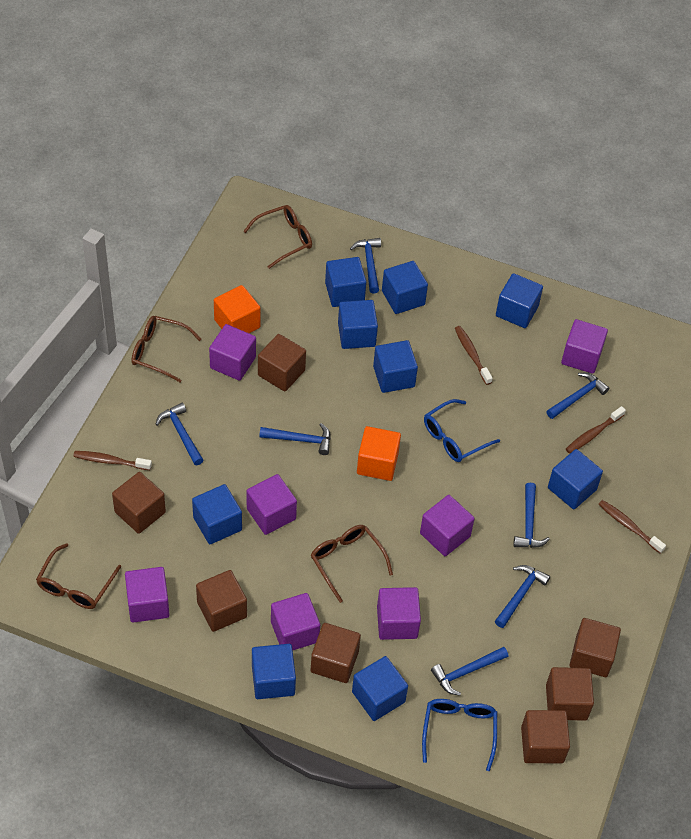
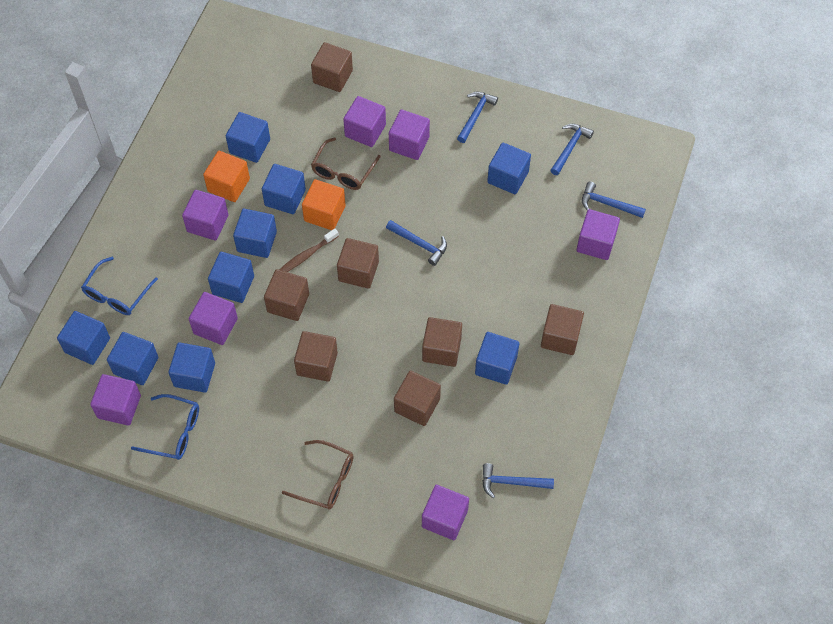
blue hammer: 7 -> 5
brown glasses: 4 -> 2
brown toothbrush: 4 -> 1

